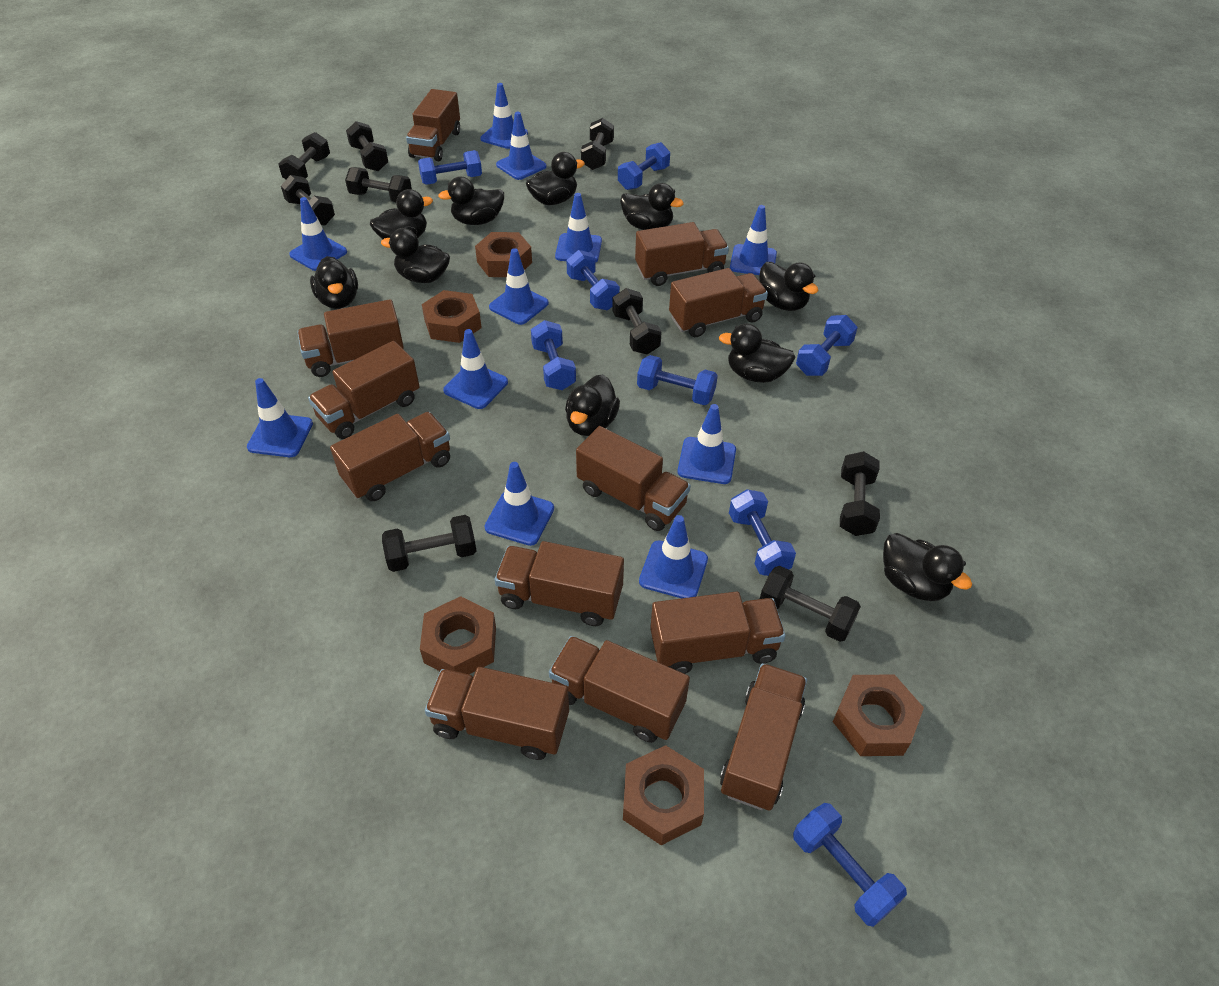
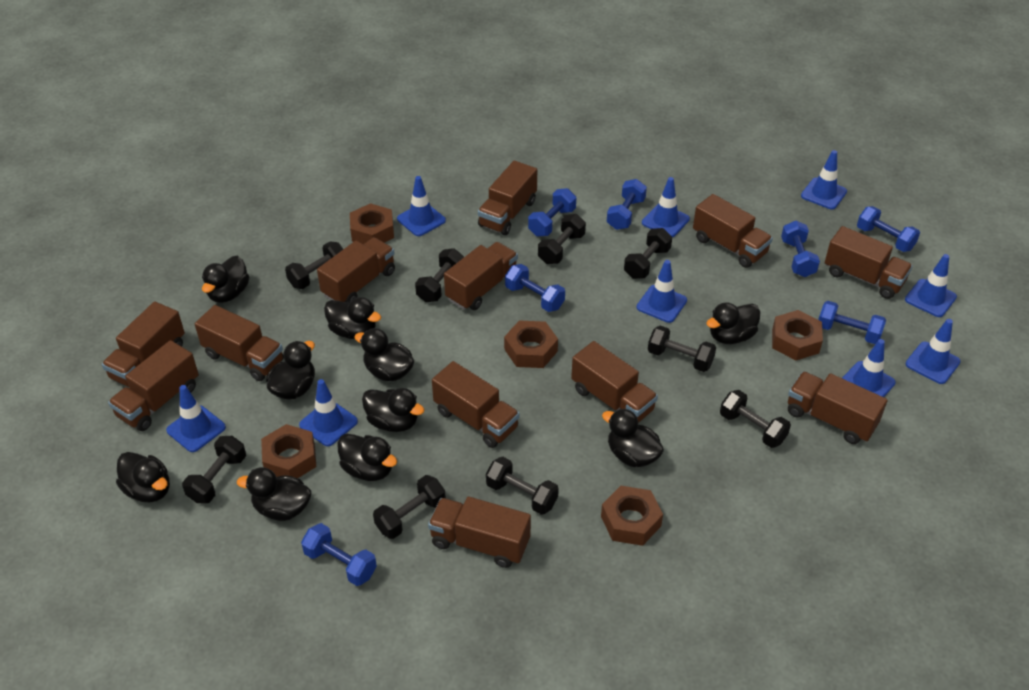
blue dumbbell: 8 -> 7
blue traffic cone: 11 -> 9

